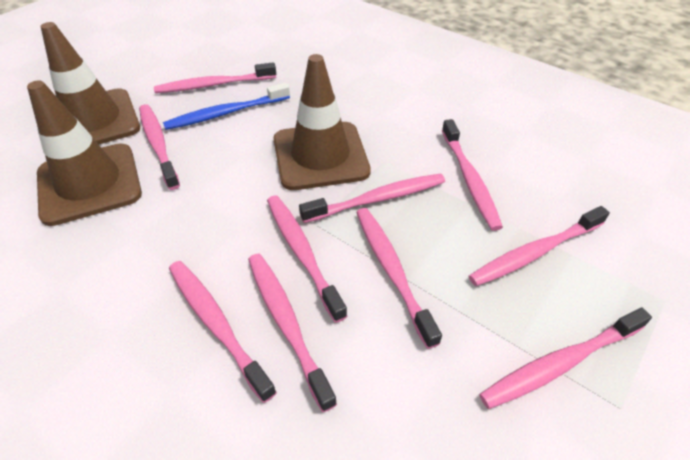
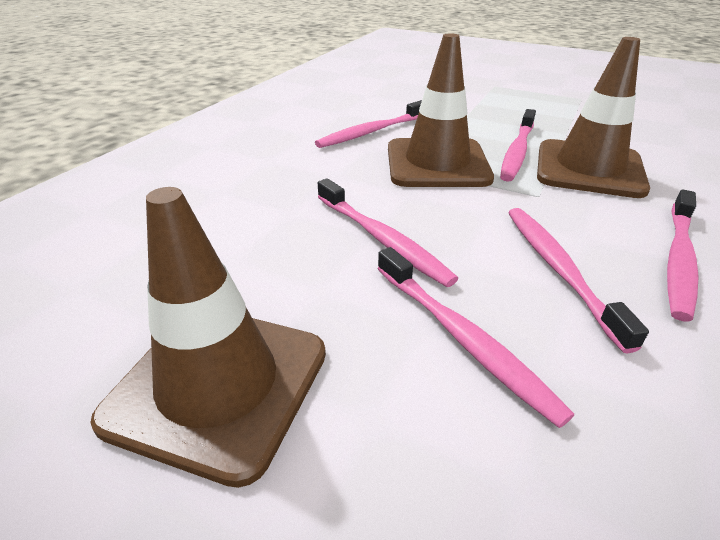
blue toothbrush: 1 -> 0
pink toothbrush: 10 -> 6

